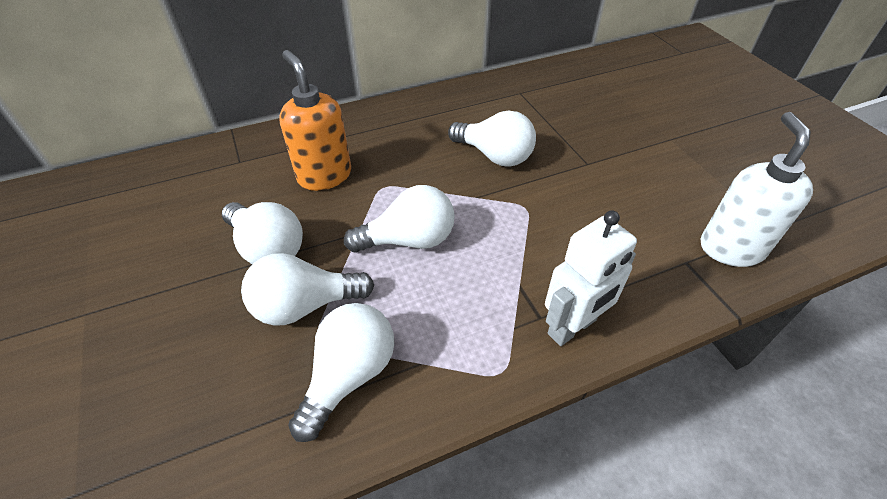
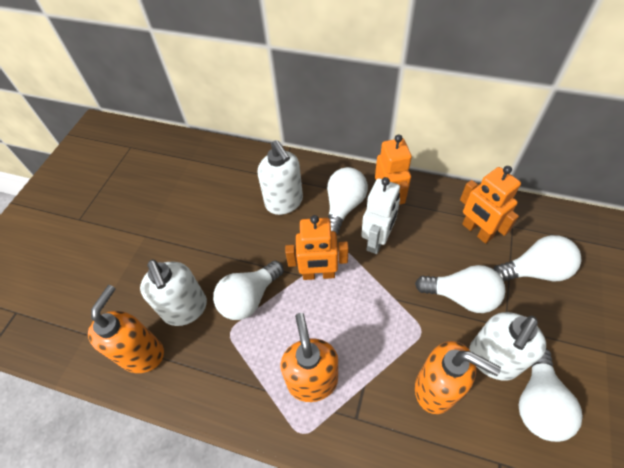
orange robot: 0 -> 3
orange soap dispenser: 1 -> 3
white soap dispenser: 1 -> 3

